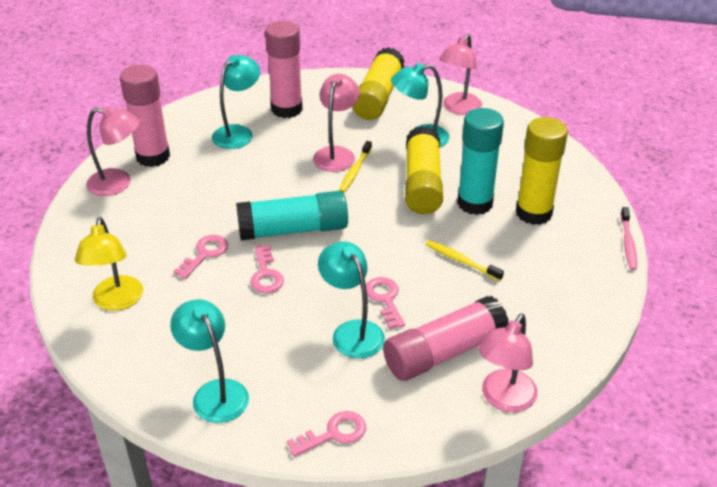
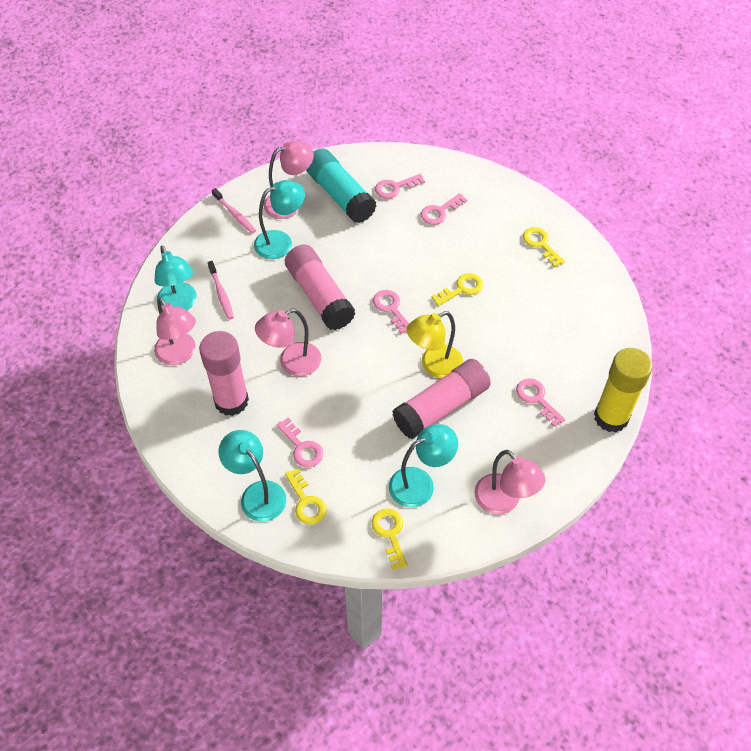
pink key: 4 -> 5
pink toothbrush: 1 -> 2
turquoise glue stick: 2 -> 1
yellow glue stick: 3 -> 1
yellow key: 0 -> 4
yellow toothbrush: 2 -> 0

